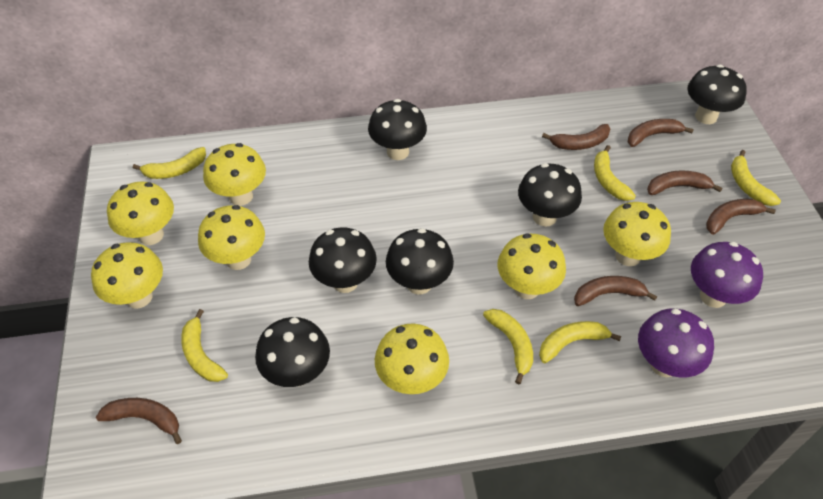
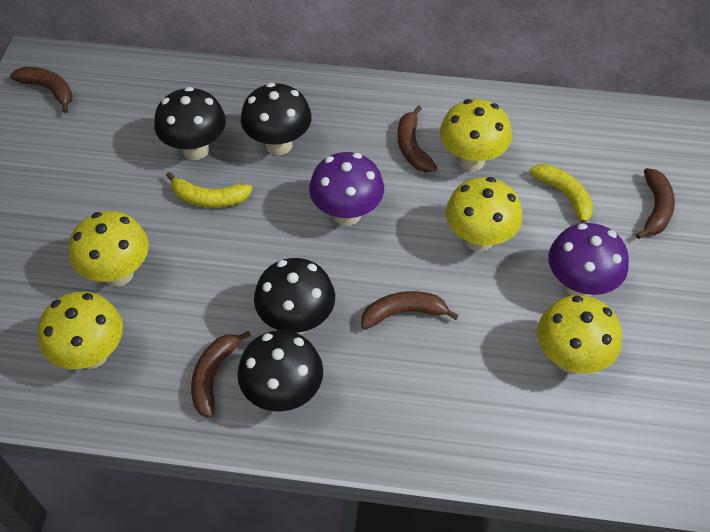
black mushroom: 6 -> 4
brown banana: 6 -> 5
yellow banana: 6 -> 2
yellow mushroom: 7 -> 5

